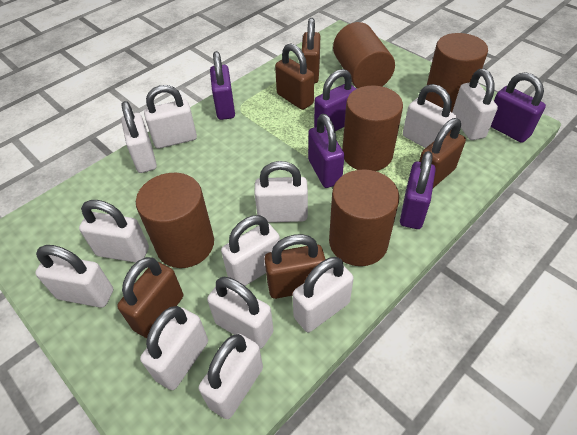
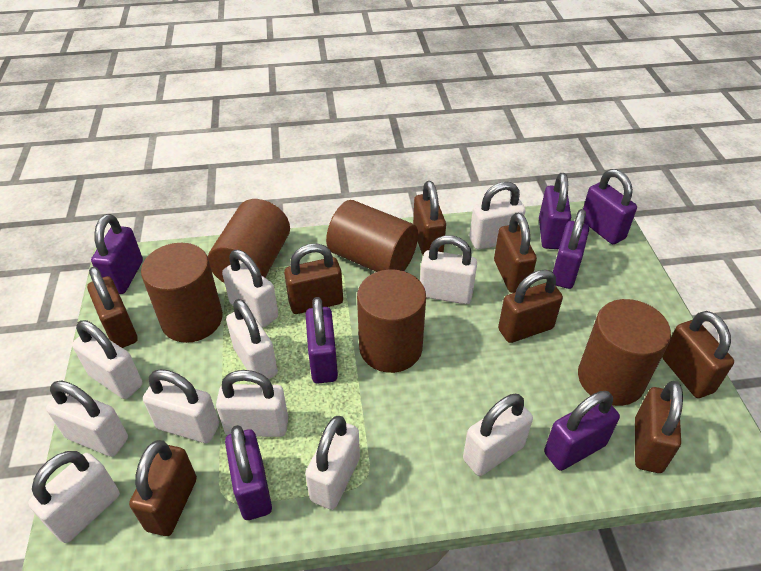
brown padlock: 5 -> 8
purple padlock: 5 -> 7
white padlock: 12 -> 11

